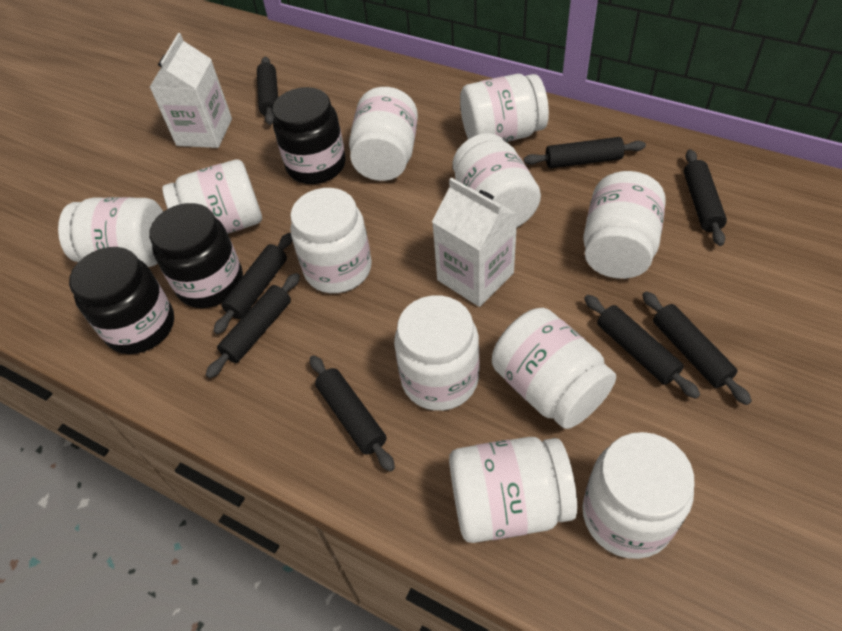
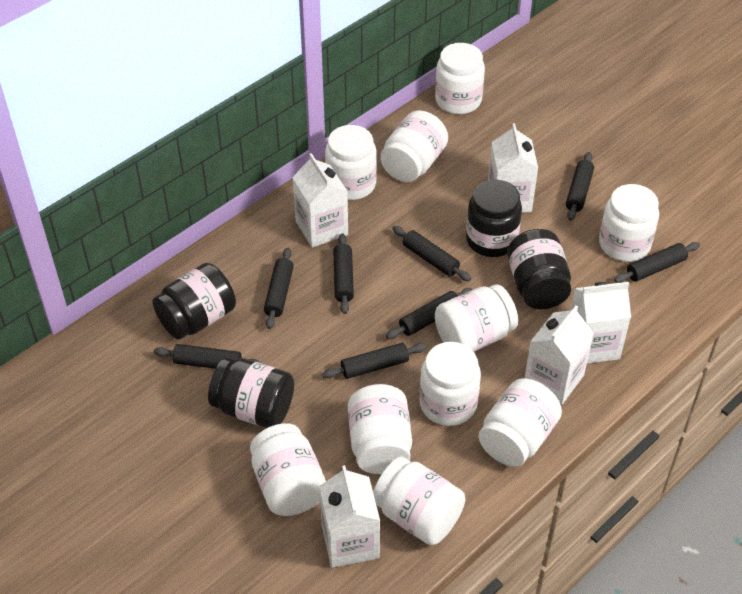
black jar: 3 -> 4
white carton: 2 -> 5
white jar: 11 -> 10

